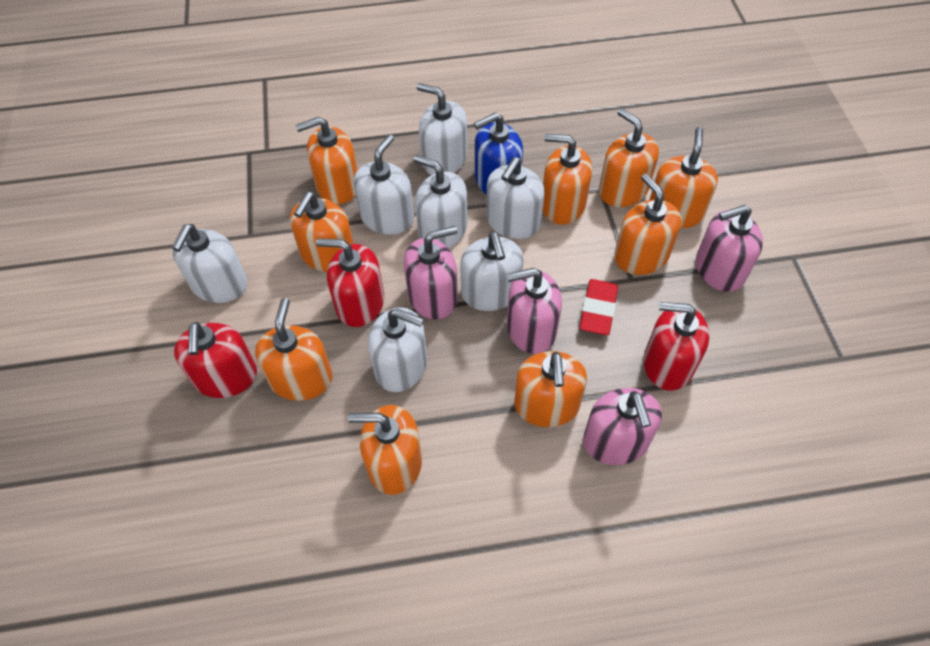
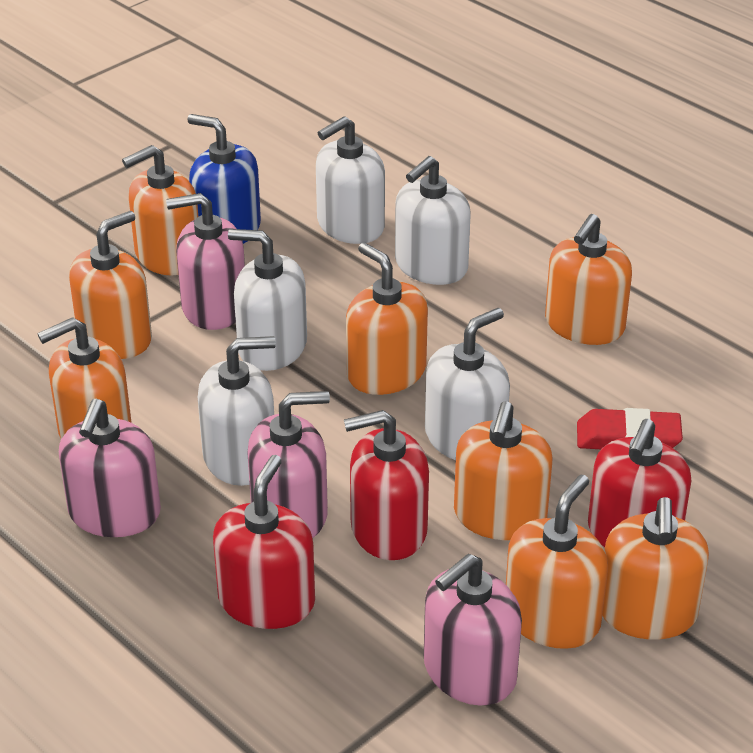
orange soap dispenser: 9 -> 8
white soap dispenser: 7 -> 5

